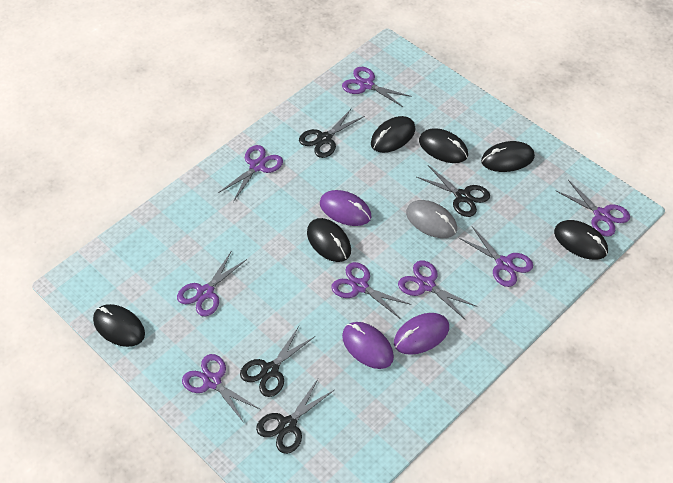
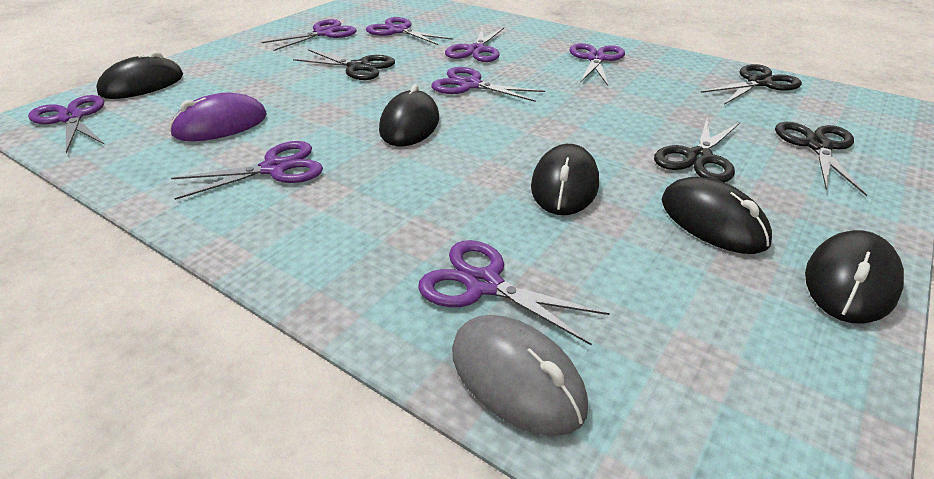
black mouse: 6 -> 5
purple mouse: 3 -> 1

